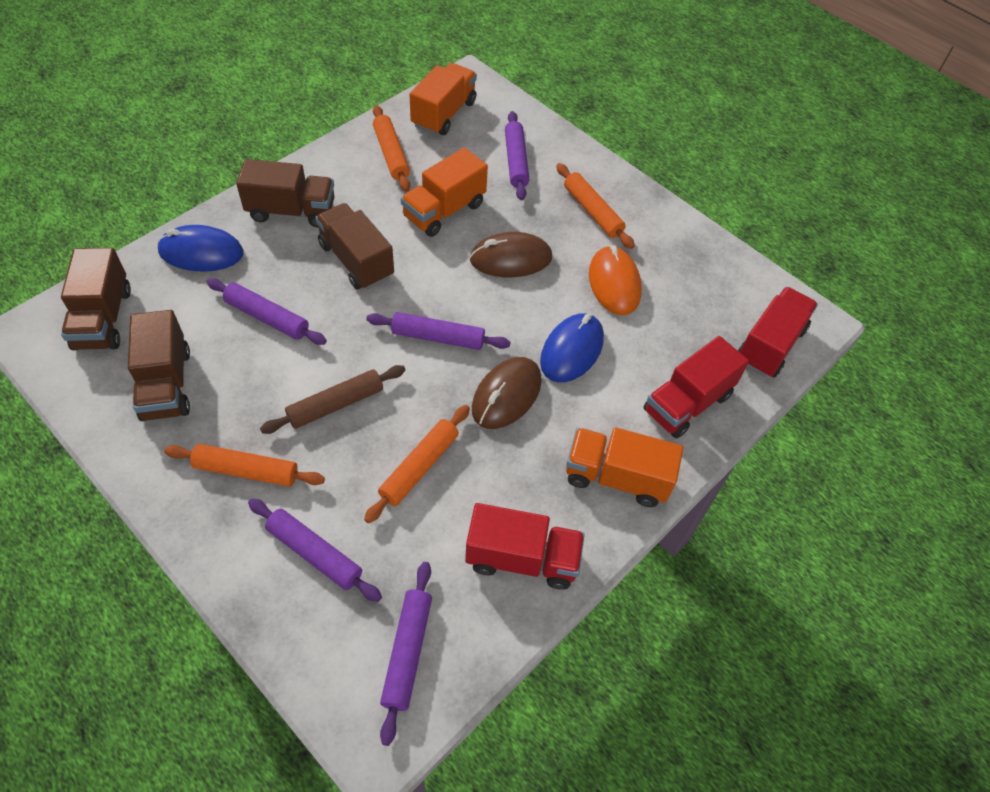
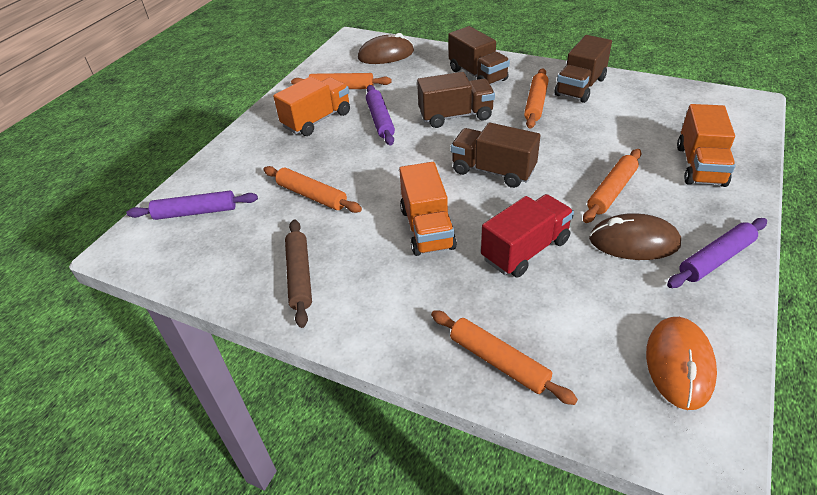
blue mouse: 2 -> 0
orange rolling pin: 4 -> 5
purple rolling pin: 5 -> 3
red truck: 3 -> 1

